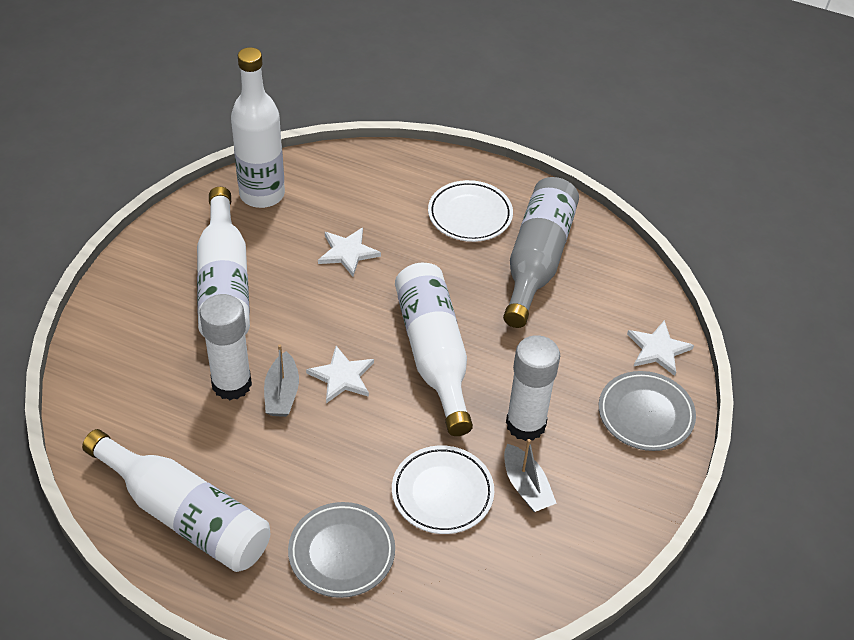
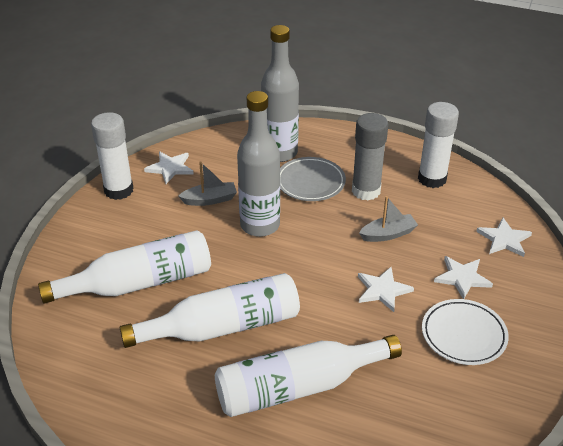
grey bottle: 1 -> 2
grey glue stick: 0 -> 1
grey plate: 2 -> 1
white bottle: 4 -> 3
white plate: 2 -> 1
white star: 3 -> 4

